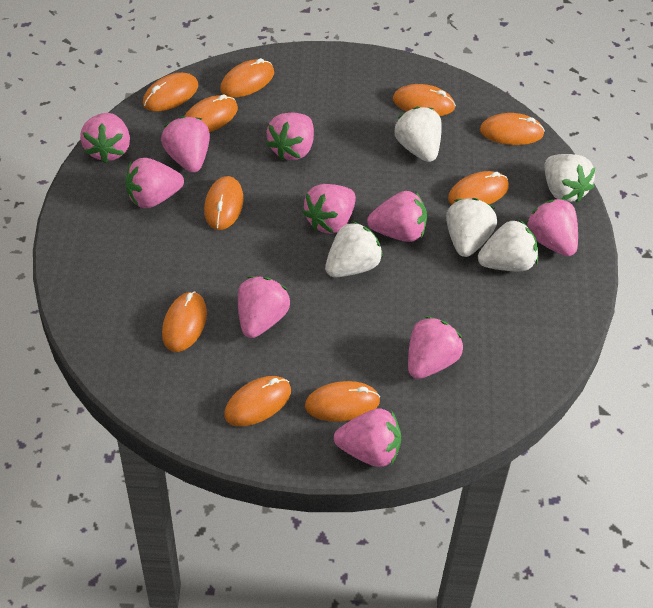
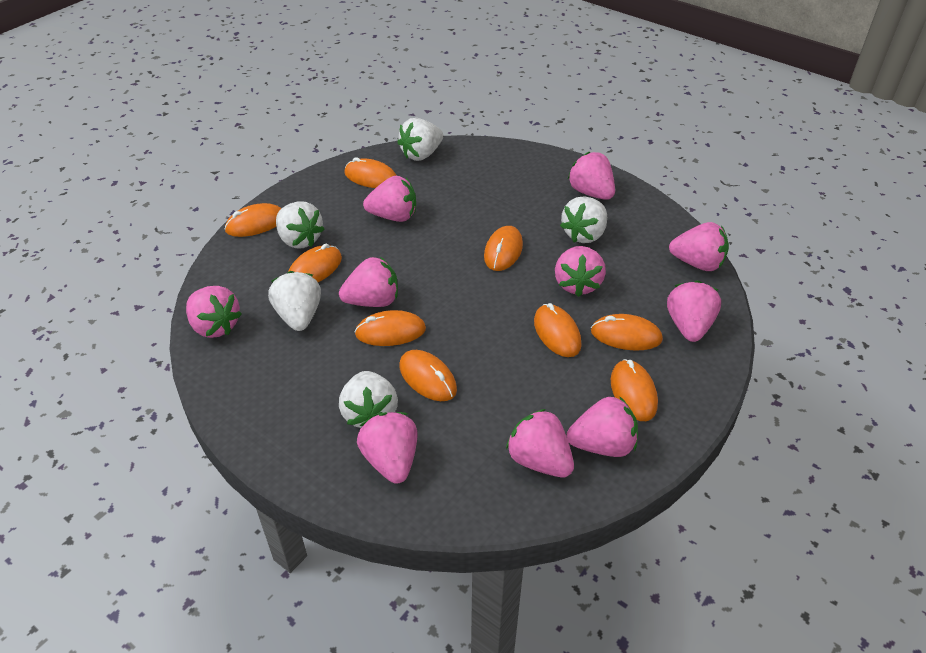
orange mouse: 10 -> 9

